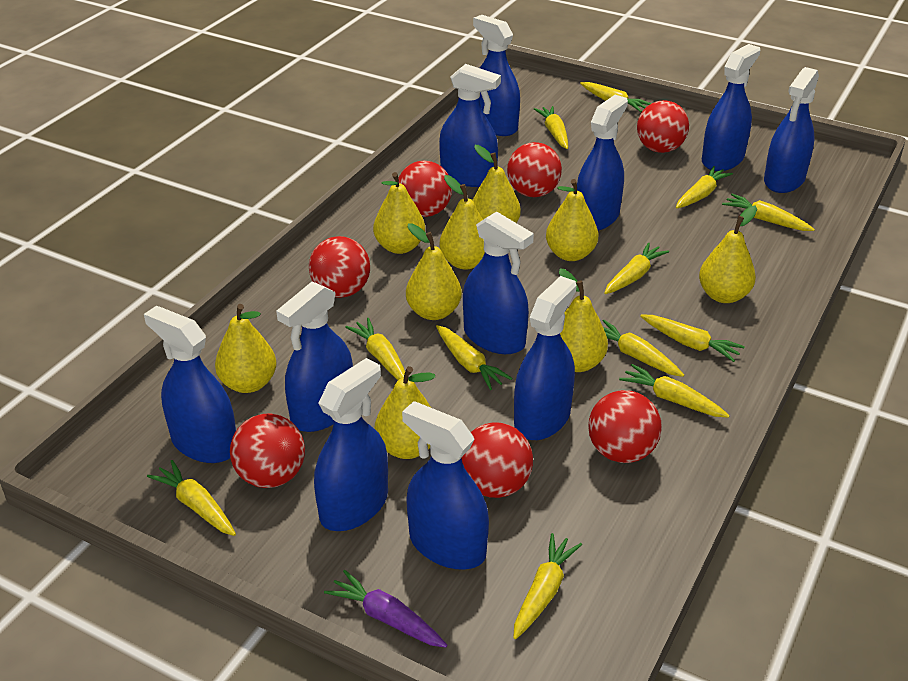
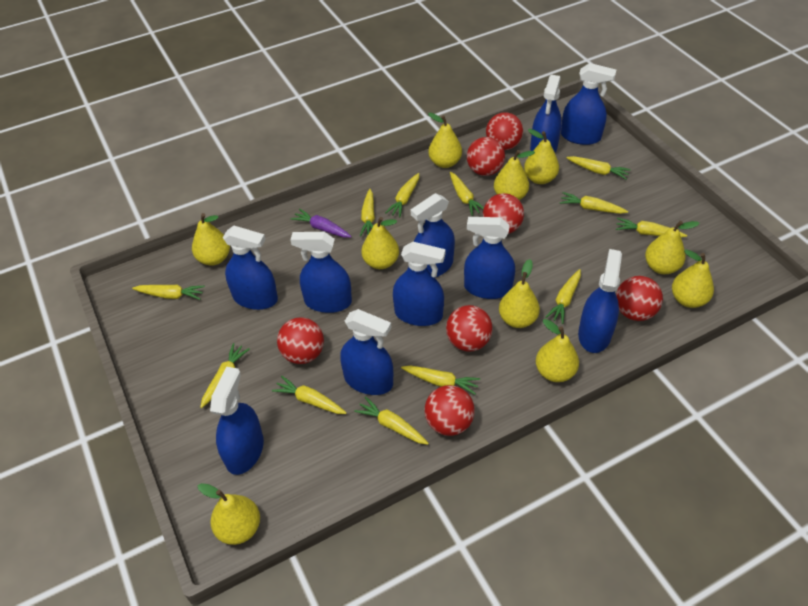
blue spray bottle: 11 -> 10
yellow pear: 9 -> 10

